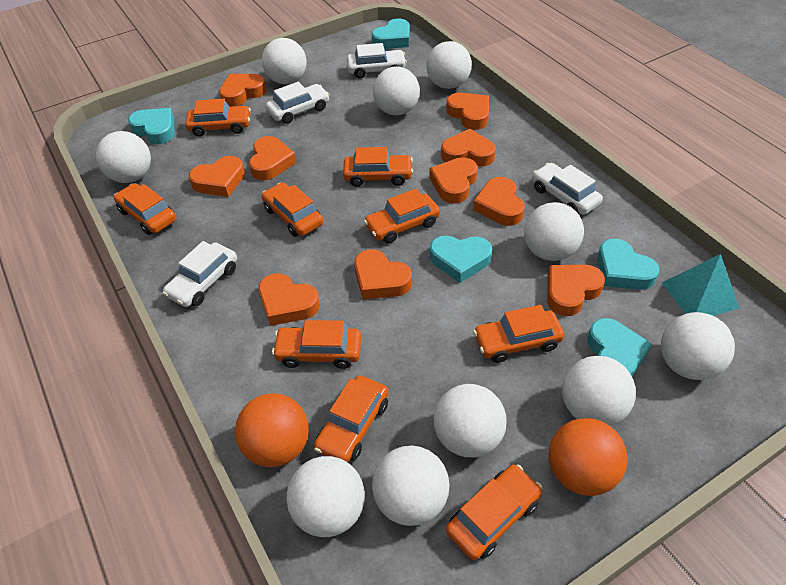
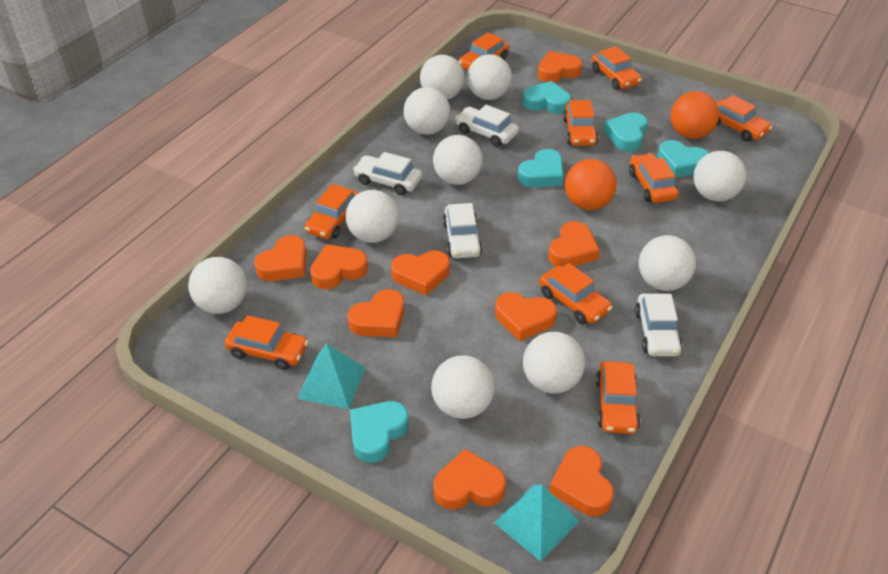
orange heart: 10 -> 9
turquoise pyramid: 1 -> 2

